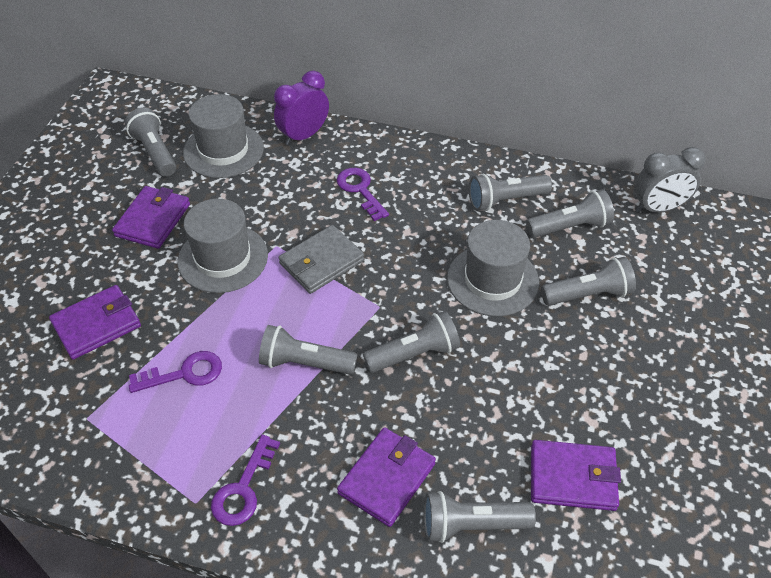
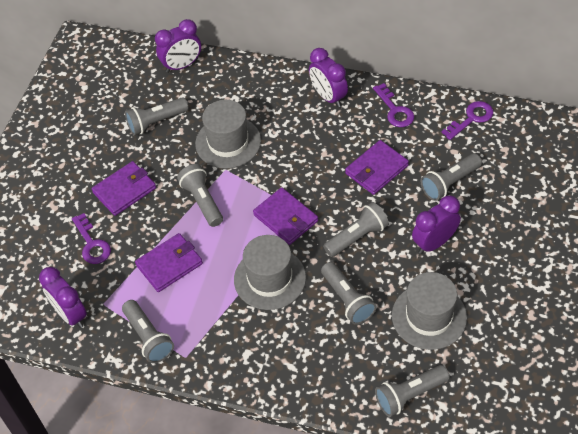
grey clock: 1 -> 0
grey wallet: 1 -> 0
purple clock: 1 -> 4

